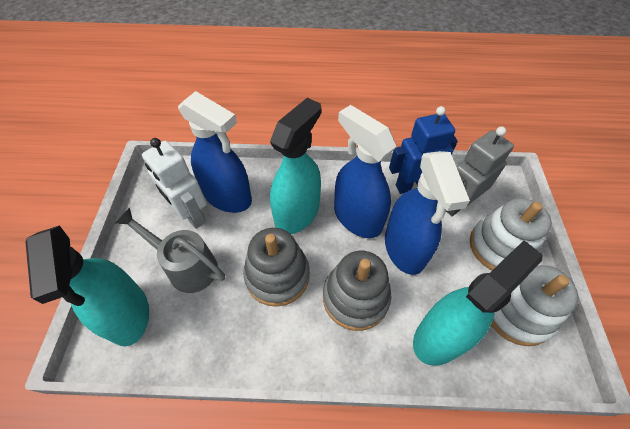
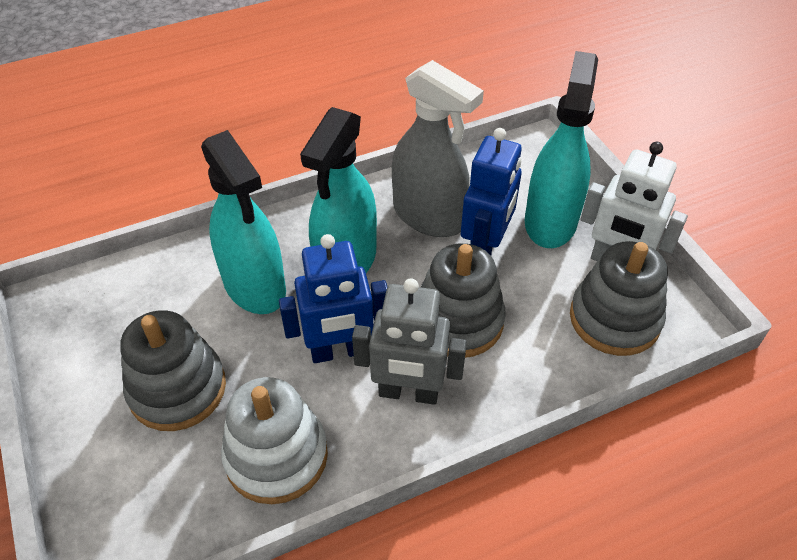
blue robot: 1 -> 2
blue spray bottle: 3 -> 0
grey spray bottle: 0 -> 1
grey stacking toy: 2 -> 3
grey watering can: 1 -> 0
white stacking toy: 2 -> 1

